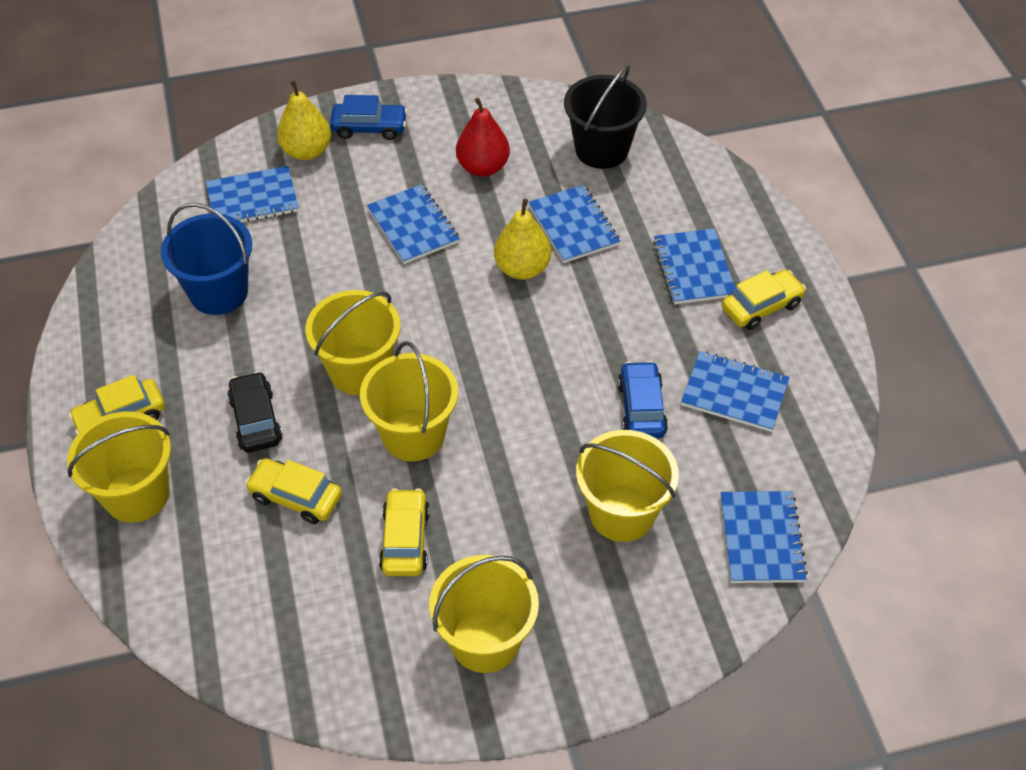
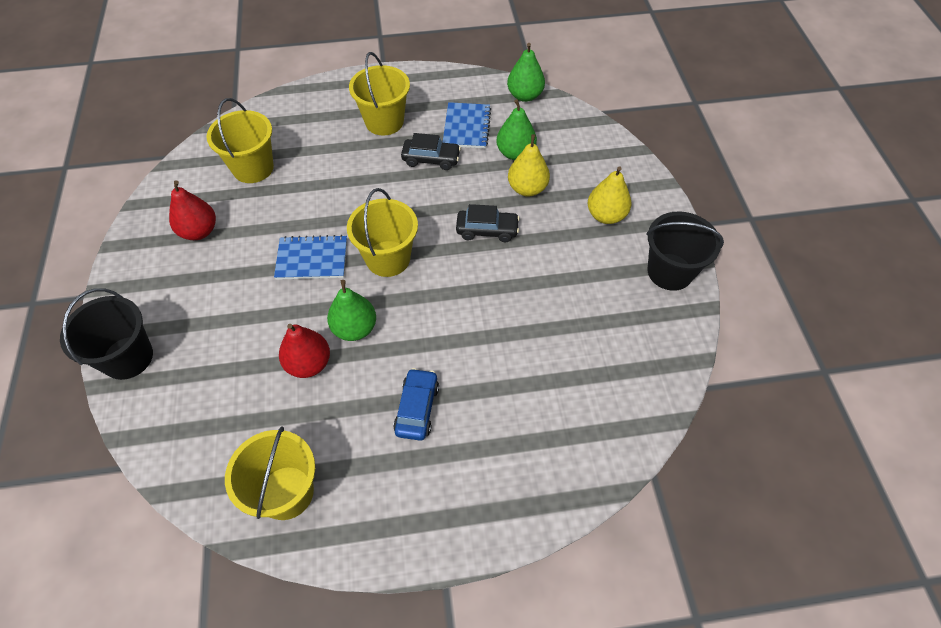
black bucket: 1 -> 2
black car: 1 -> 2
blue bucket: 1 -> 0
blue car: 2 -> 1
blue notebook: 6 -> 2
green pear: 0 -> 3
red pear: 1 -> 2
yellow bucket: 5 -> 4
yellow car: 4 -> 0

